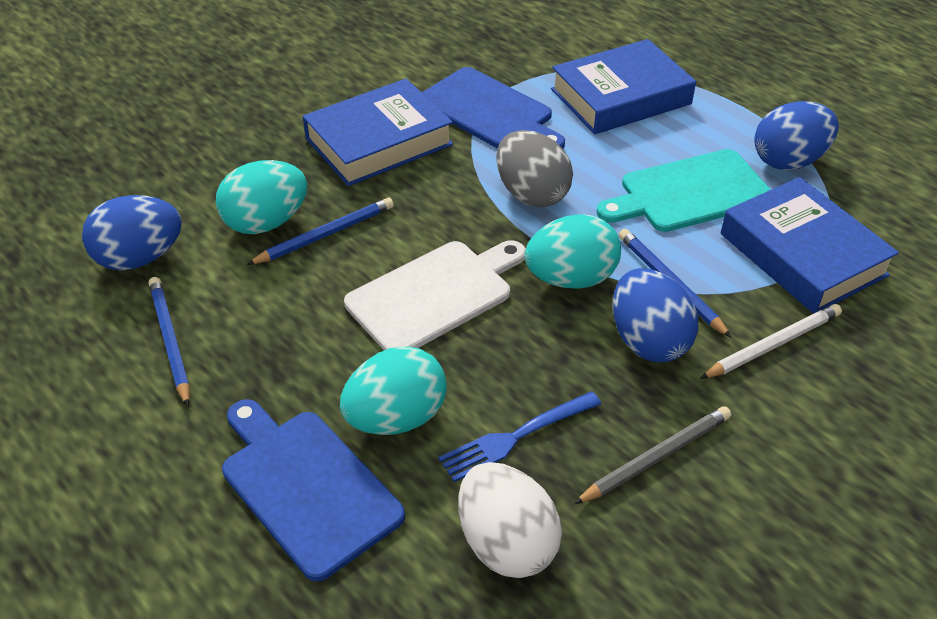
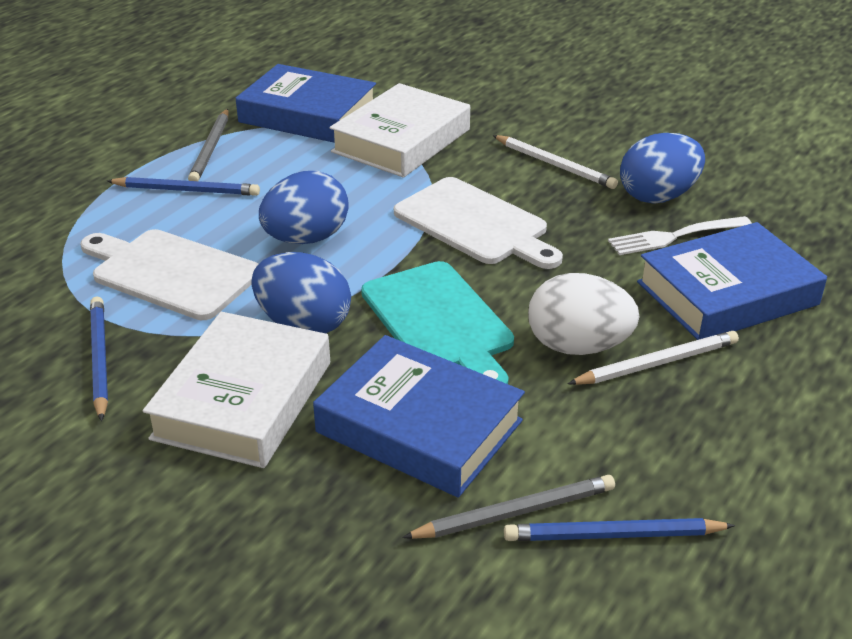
blue cutting board: 2 -> 0
blue fork: 1 -> 0
grey egg: 1 -> 0
grey pencil: 1 -> 2
turquoise egg: 3 -> 0
white book: 0 -> 2
white cutting board: 1 -> 2
white fork: 0 -> 1
white pencil: 1 -> 2

